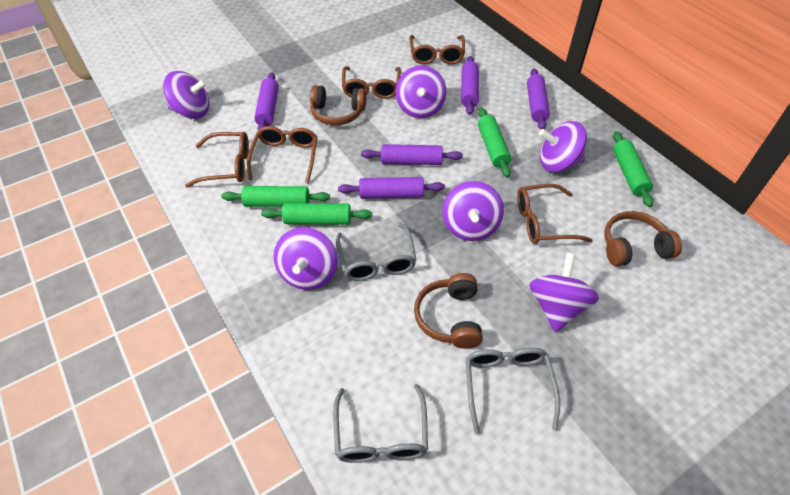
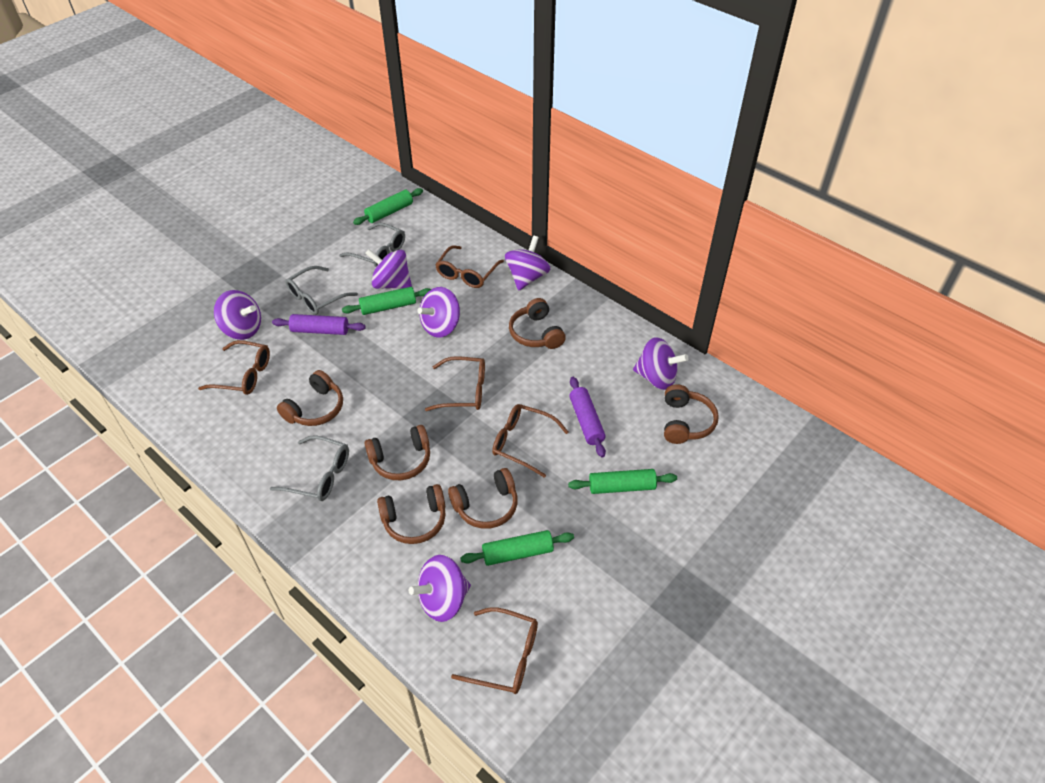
brown headphones: 3 -> 6
purple rolling pin: 5 -> 2

